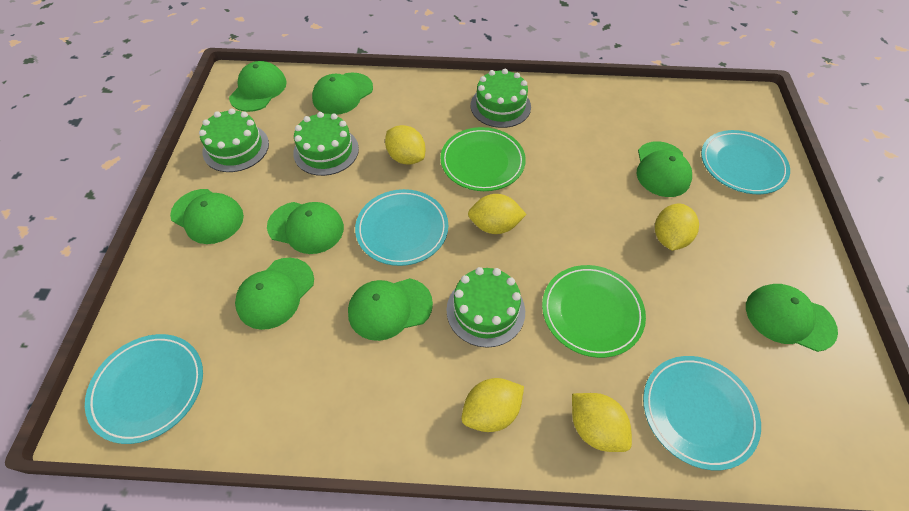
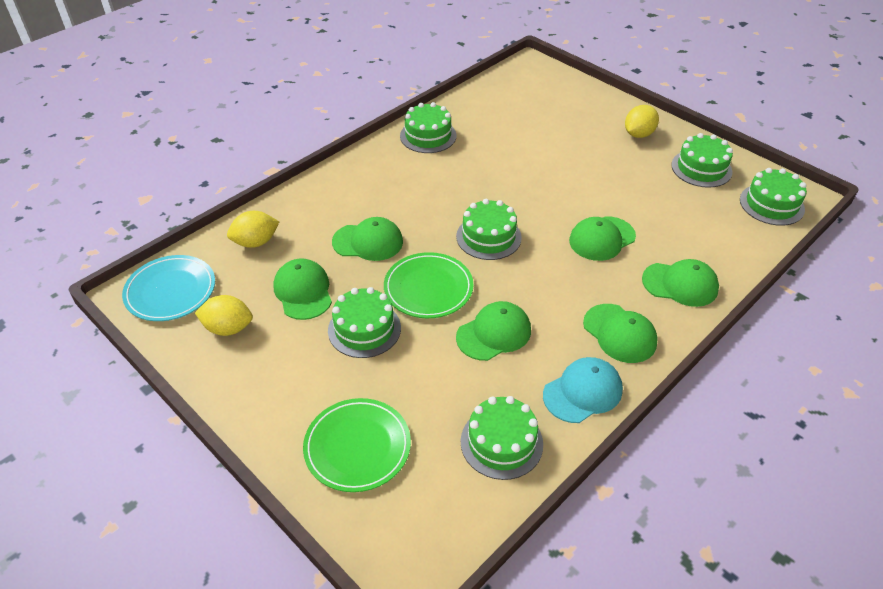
green cake: 4 -> 6
green cap: 8 -> 6
turquoise cap: 0 -> 1
turquoise plate: 4 -> 1
yellow lemon: 5 -> 3

